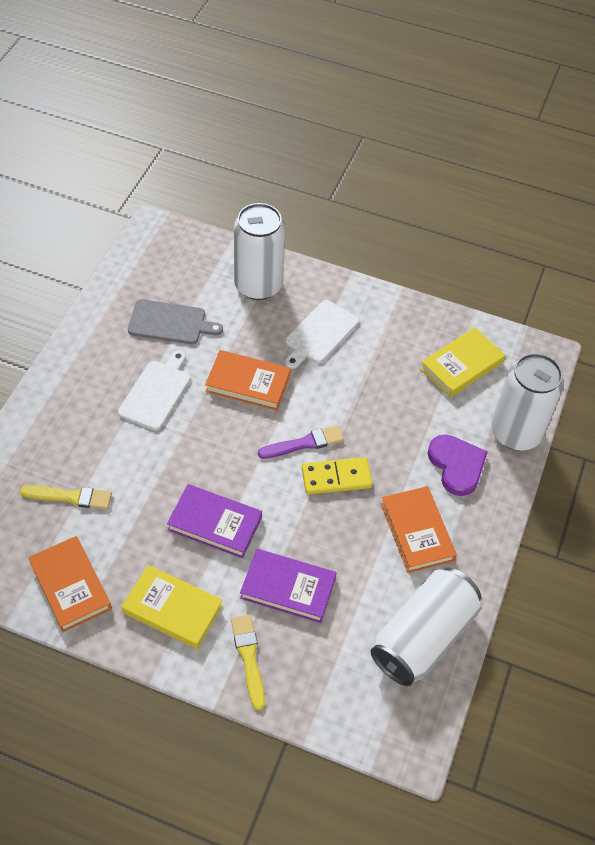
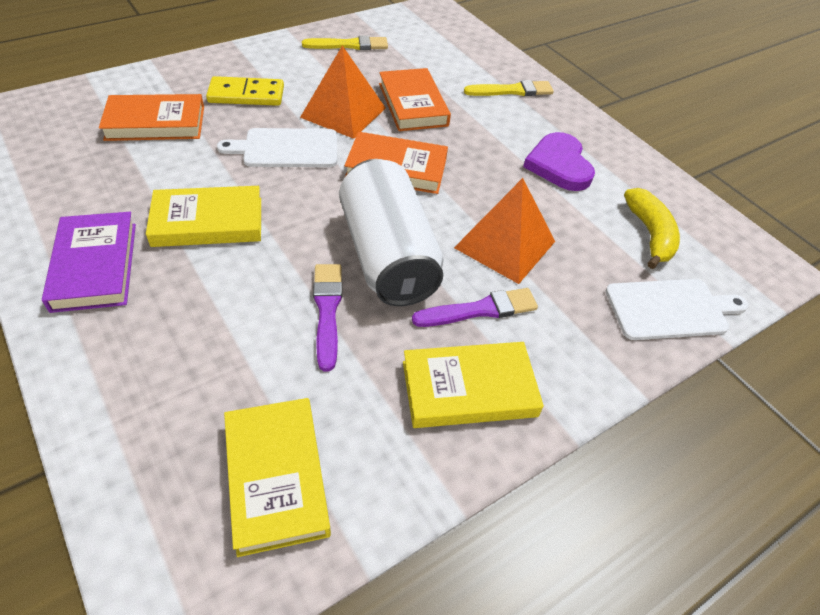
grey cutting board: 1 -> 0
orange pyramid: 0 -> 2
purple book: 2 -> 1
purple brush: 1 -> 2
white can: 3 -> 1
yellow banana: 0 -> 1
yellow book: 2 -> 3

